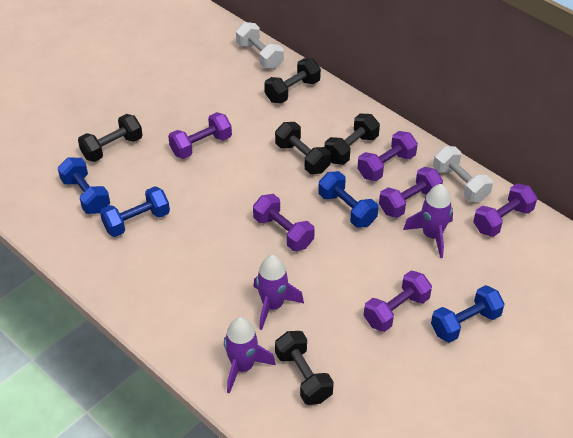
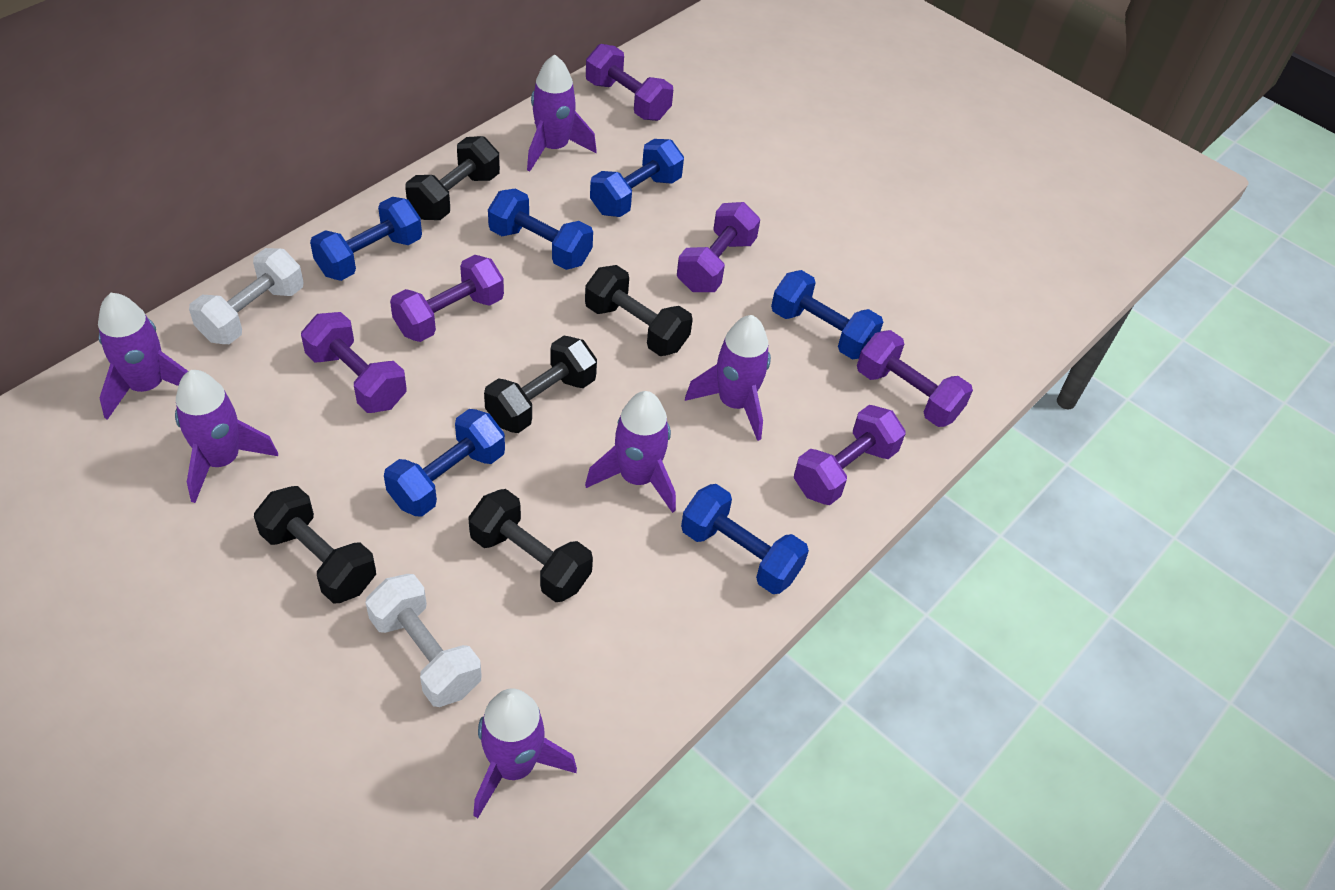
blue dumbbell: 4 -> 6
purple rocket: 3 -> 6

